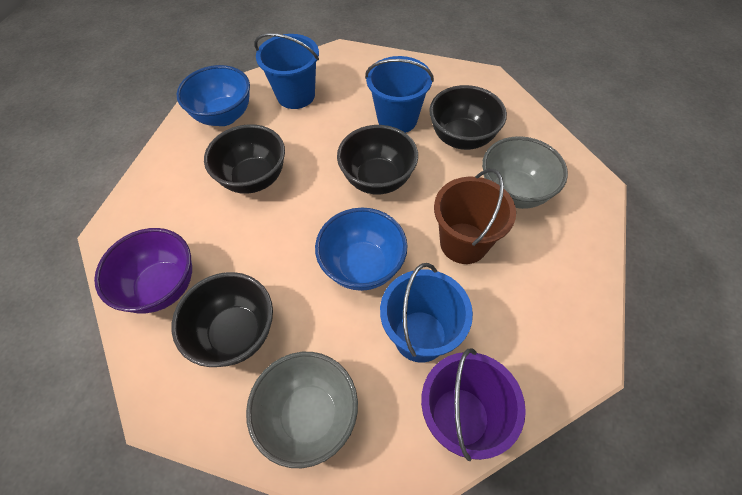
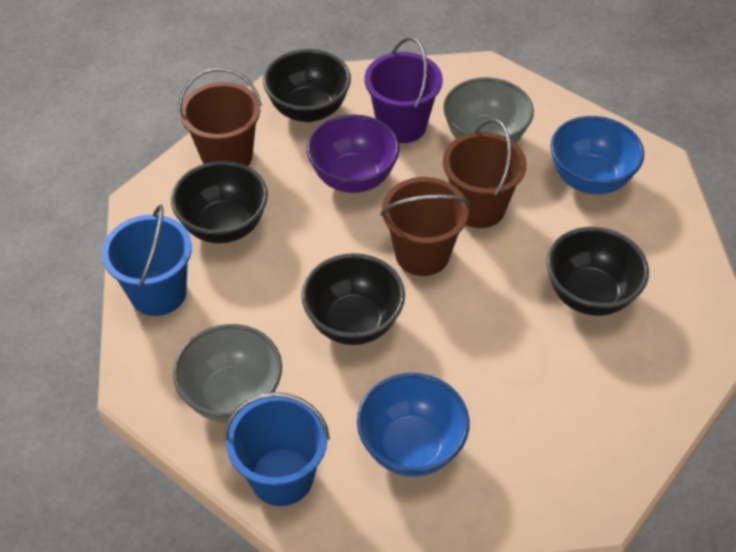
blue bucket: 3 -> 2
brown bucket: 1 -> 3

